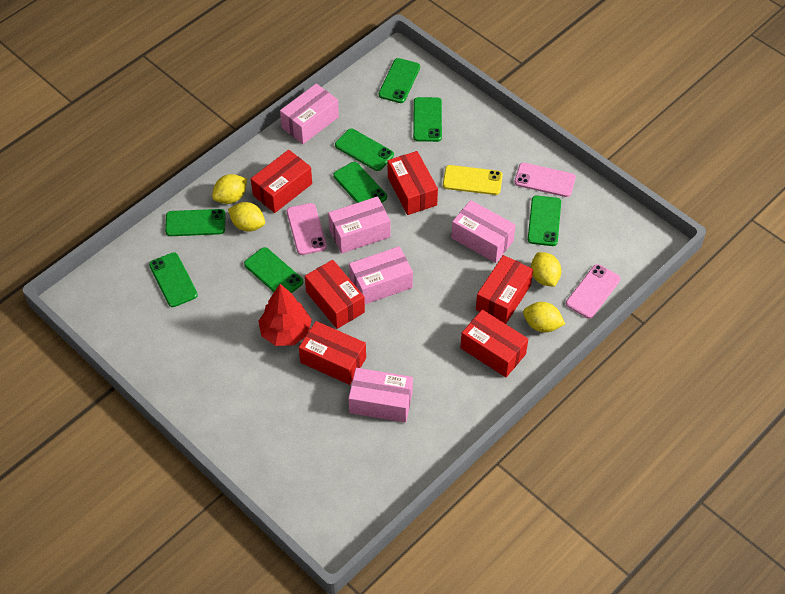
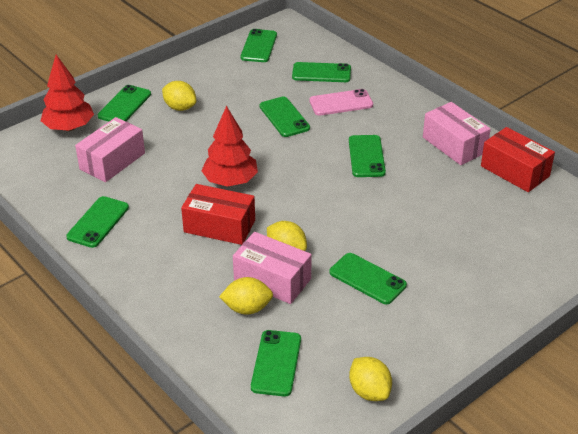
pink box: 5 -> 3
pink phone: 3 -> 1
red box: 6 -> 2
red tree: 1 -> 2
yellow phone: 1 -> 0

